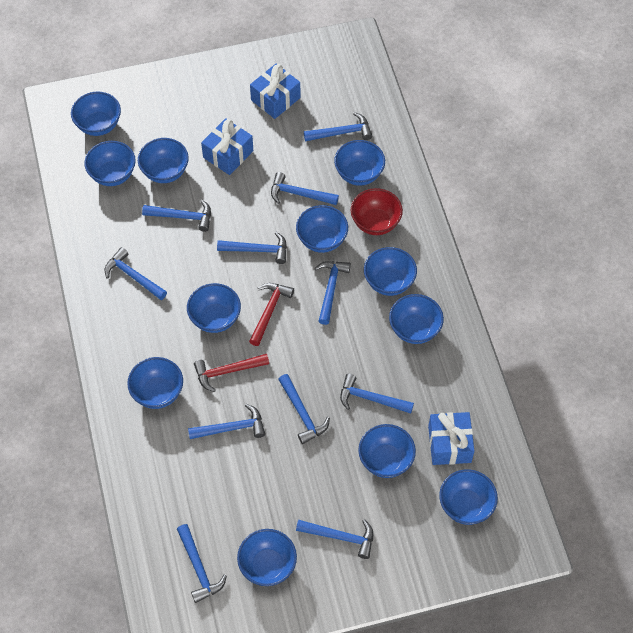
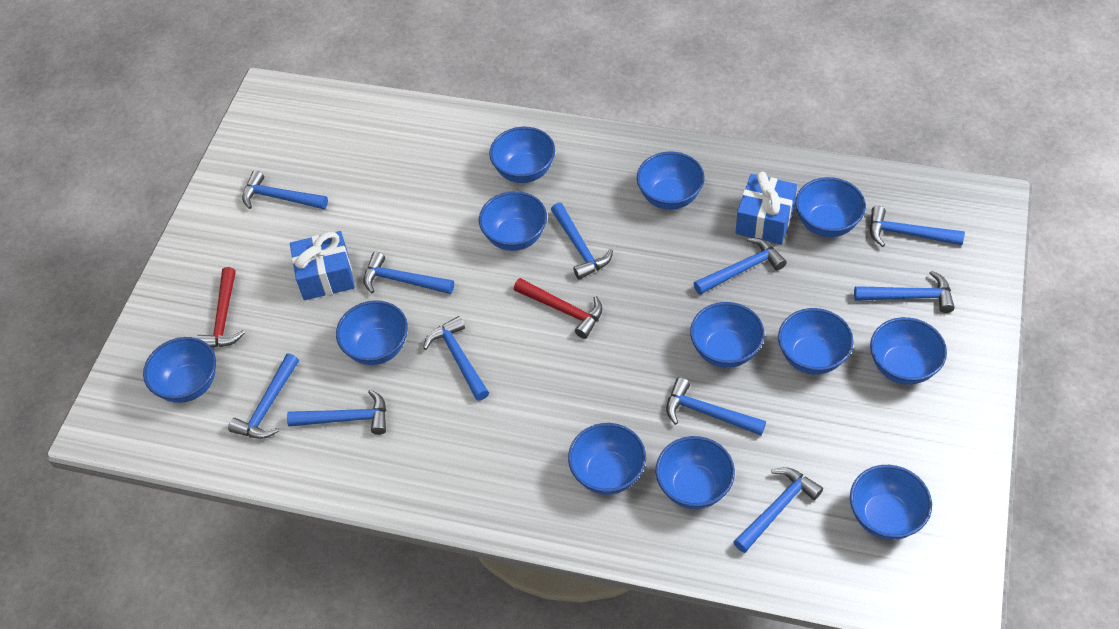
blue gift: 3 -> 2
red bowl: 1 -> 0

